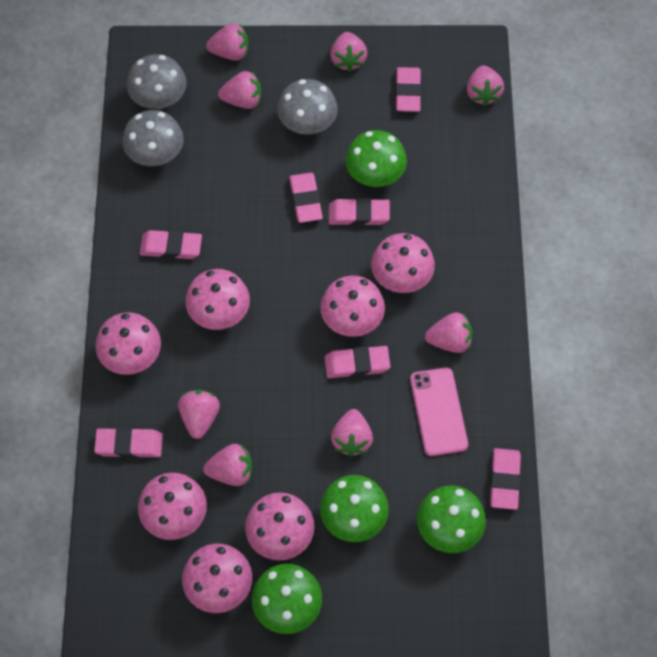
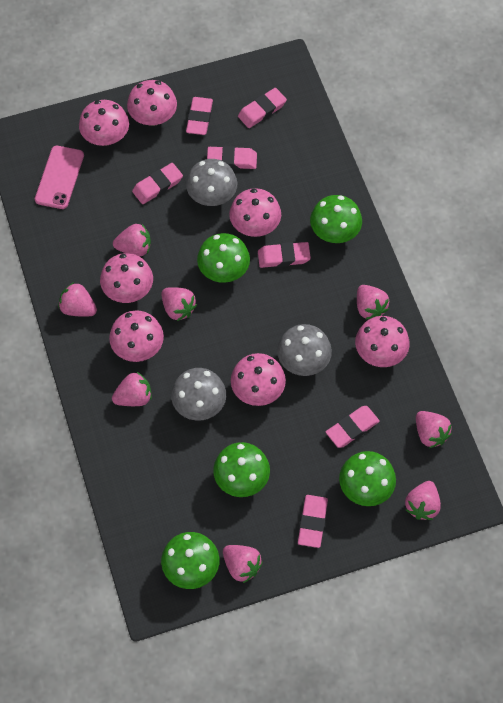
green mushroom: 4 -> 5

